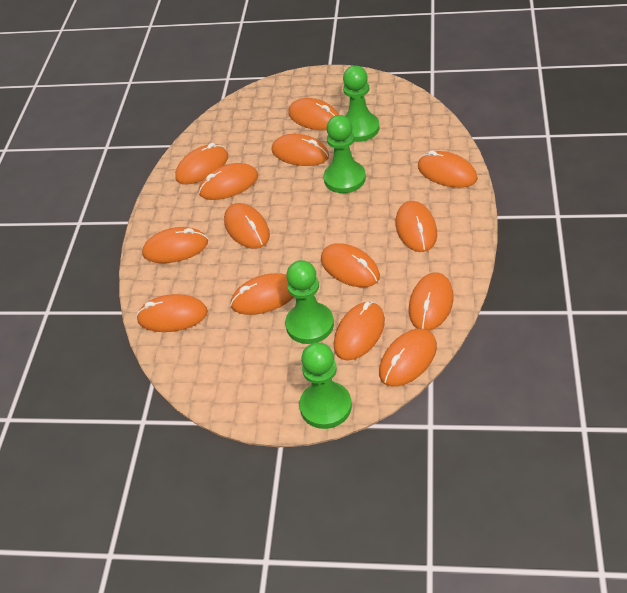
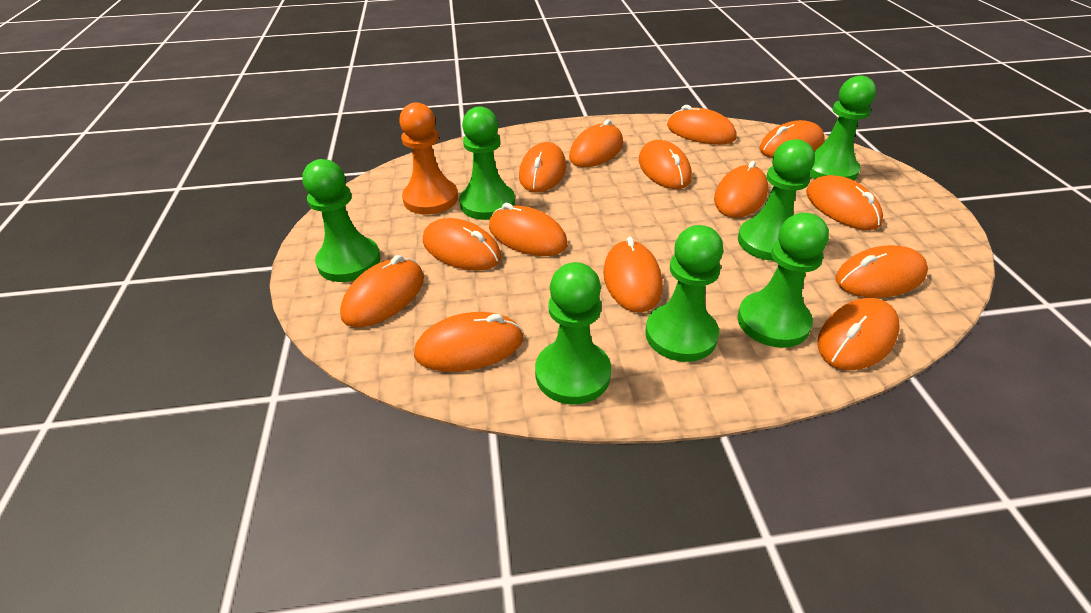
green pawn: 4 -> 7
orange pawn: 0 -> 1

